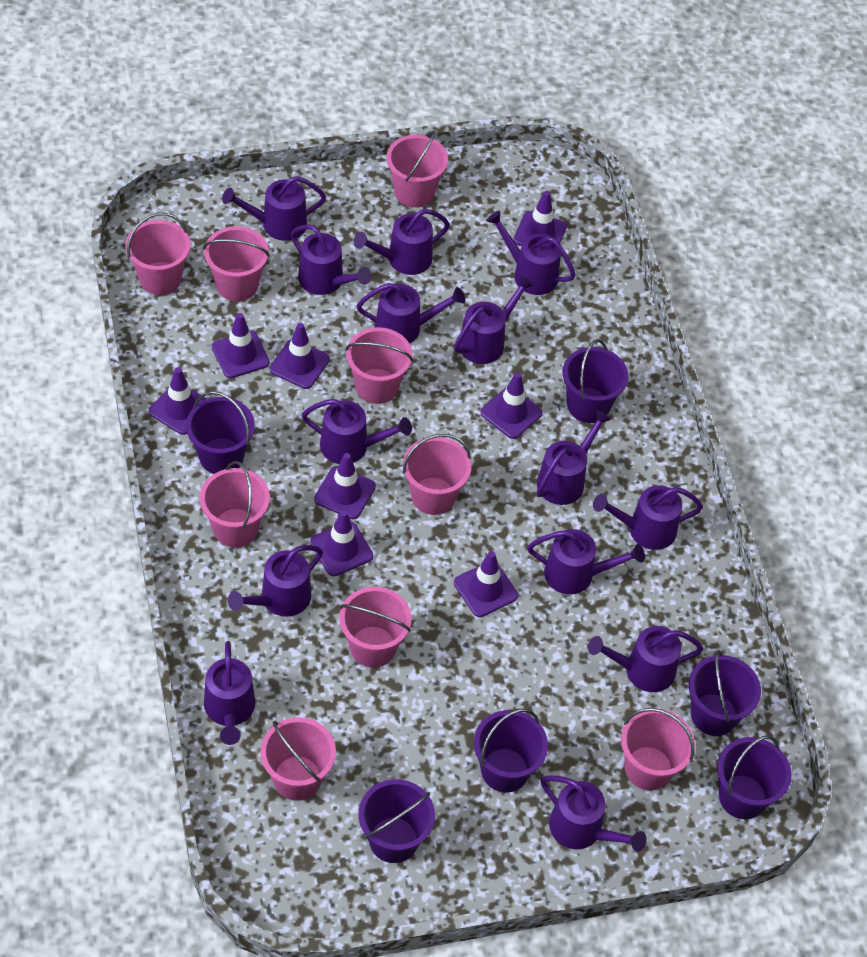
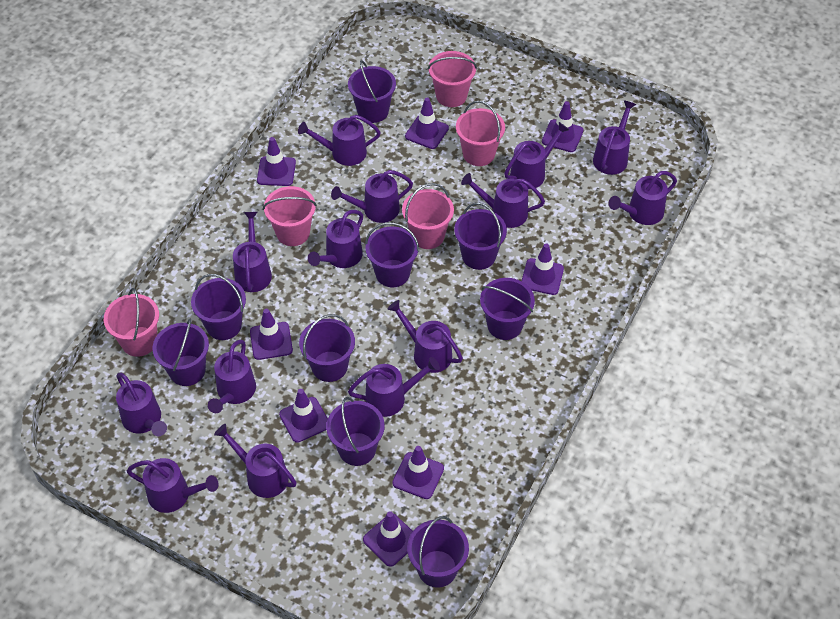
pink bucket: 9 -> 5
purple bucket: 6 -> 9

